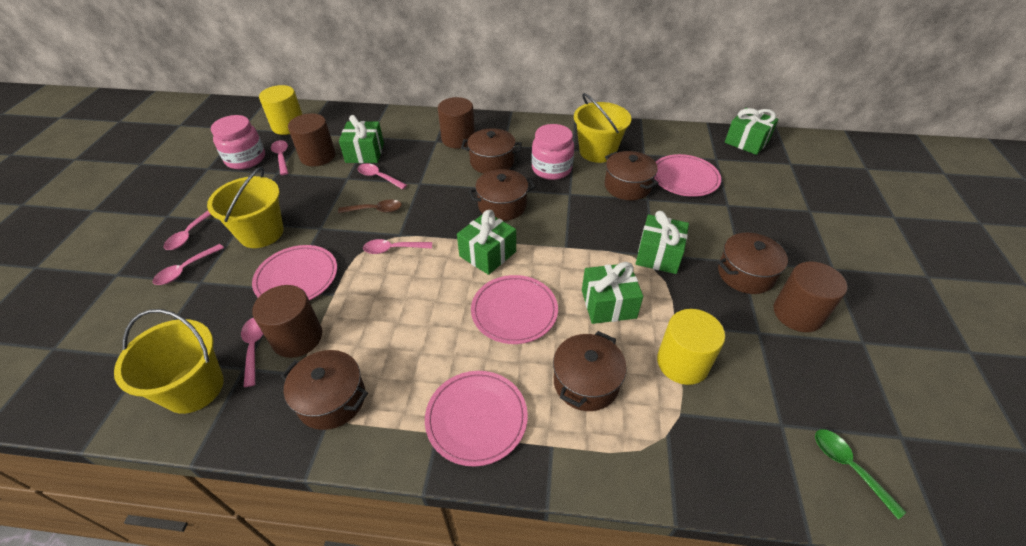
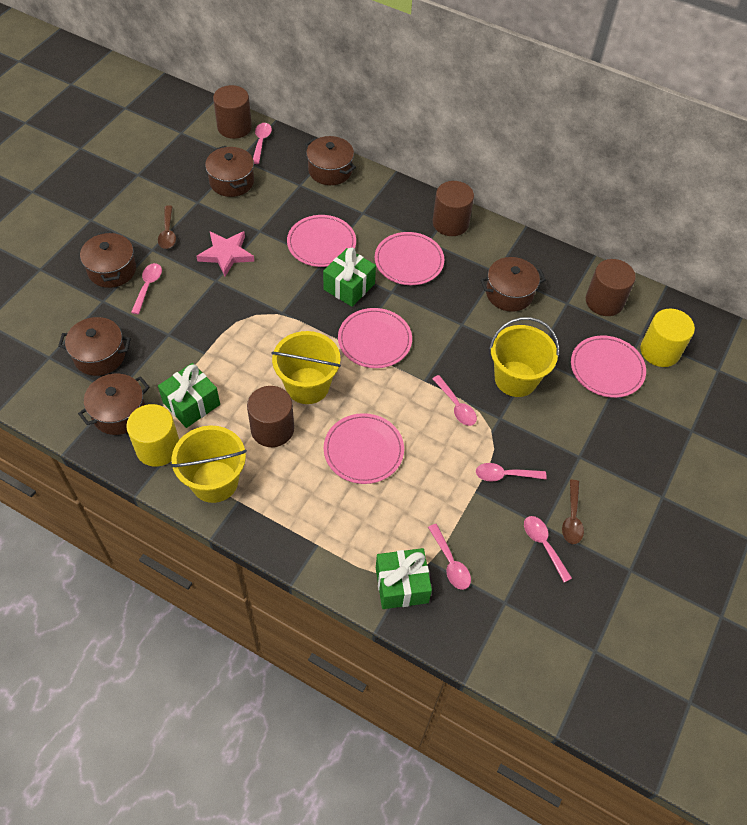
brown spoon: 1 -> 2
green gift: 5 -> 3
green spoon: 1 -> 0
pink jar: 2 -> 0
pink plate: 4 -> 5
pink star: 0 -> 1

